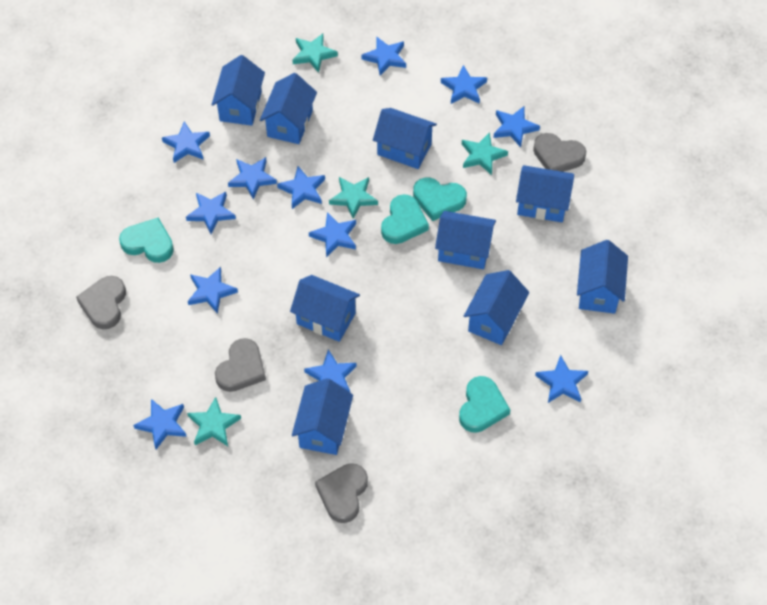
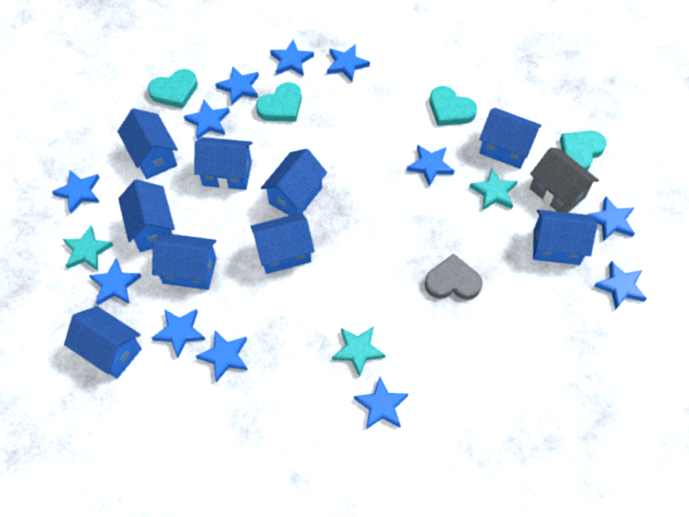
grey heart: 4 -> 1
grey house: 0 -> 1
turquoise star: 4 -> 3

